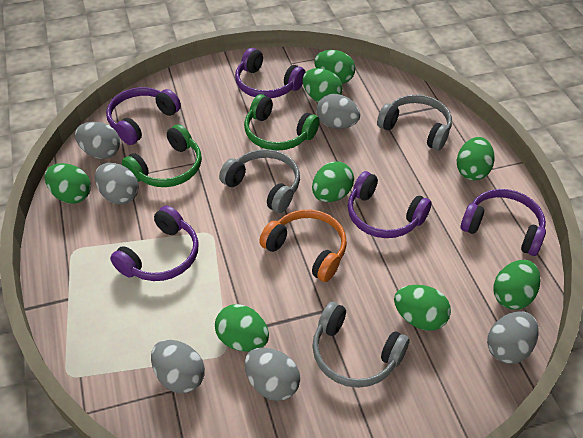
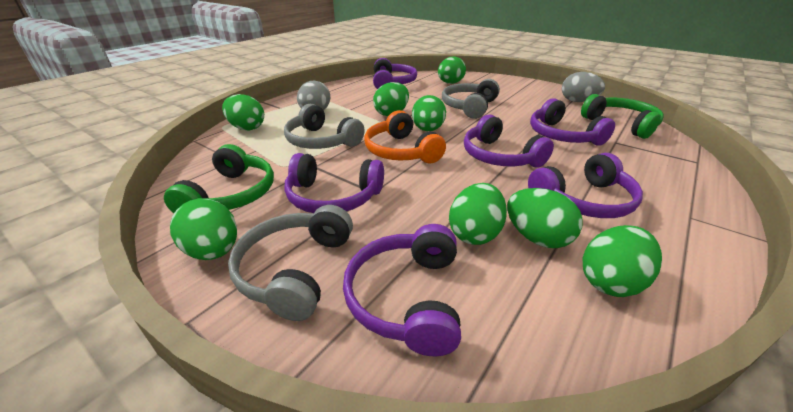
grey egg: 6 -> 2
purple headphones: 5 -> 6

